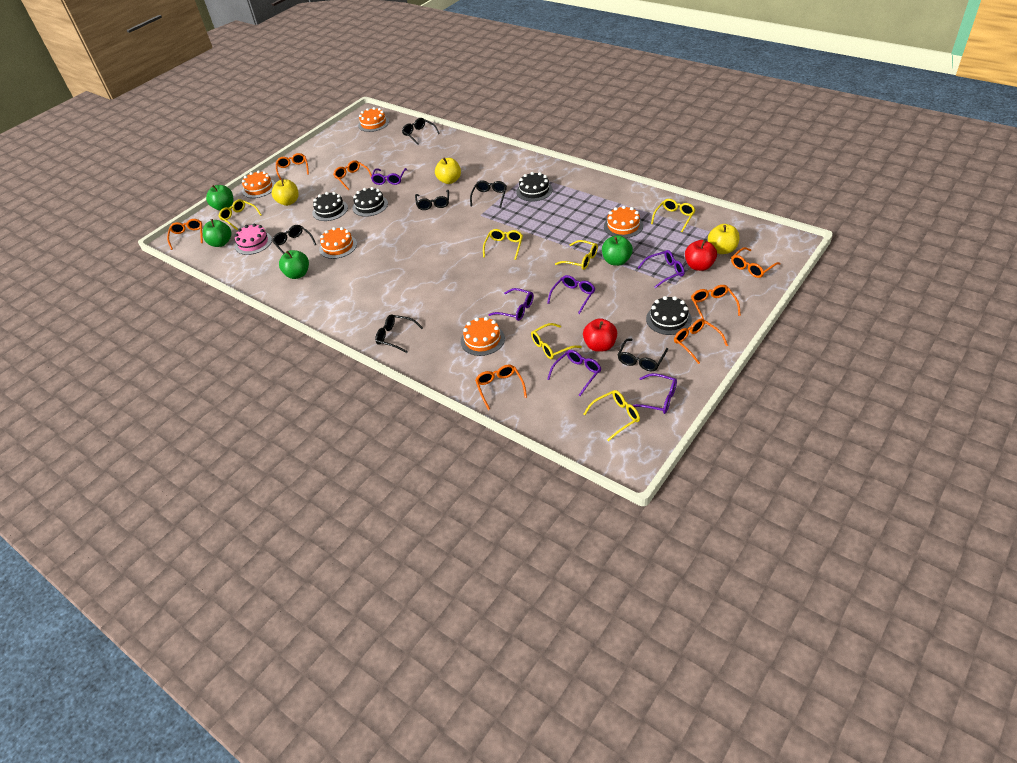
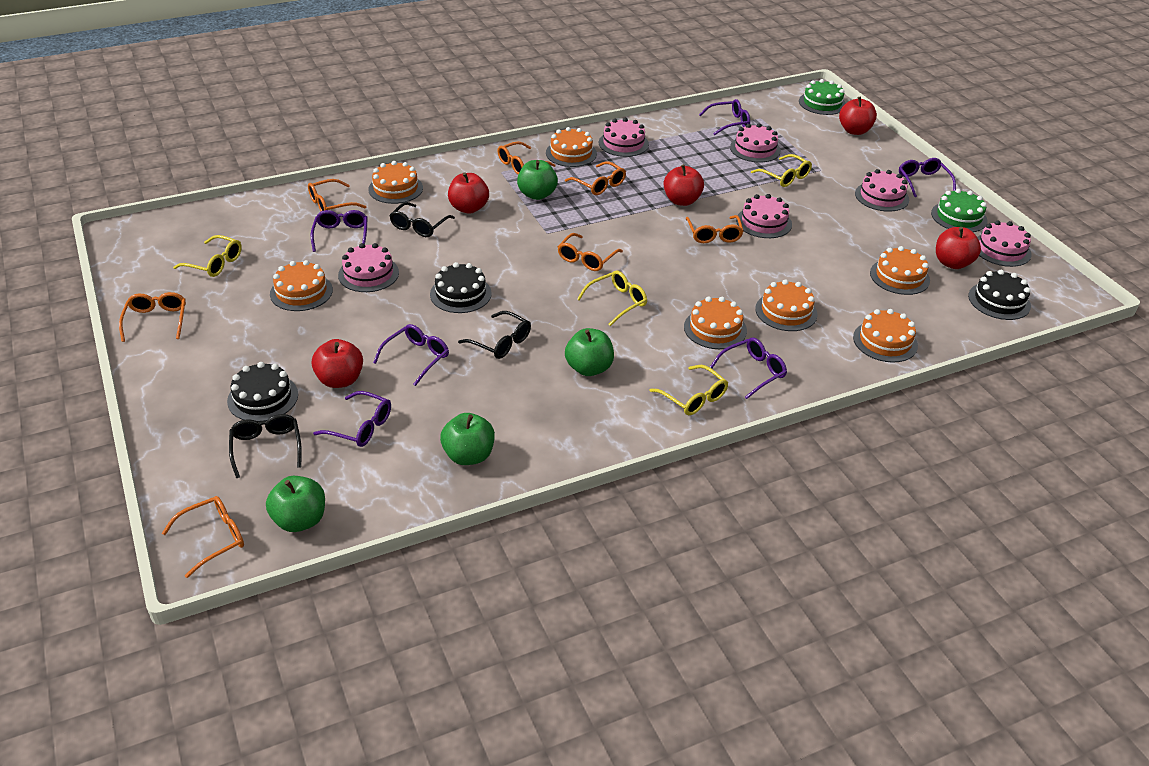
black cake: 4 -> 3
black glasses: 6 -> 3
green cake: 0 -> 2
orange cake: 5 -> 7
pink cake: 1 -> 6
red apple: 2 -> 5
yellow apple: 3 -> 0
yellow glasses: 6 -> 4

